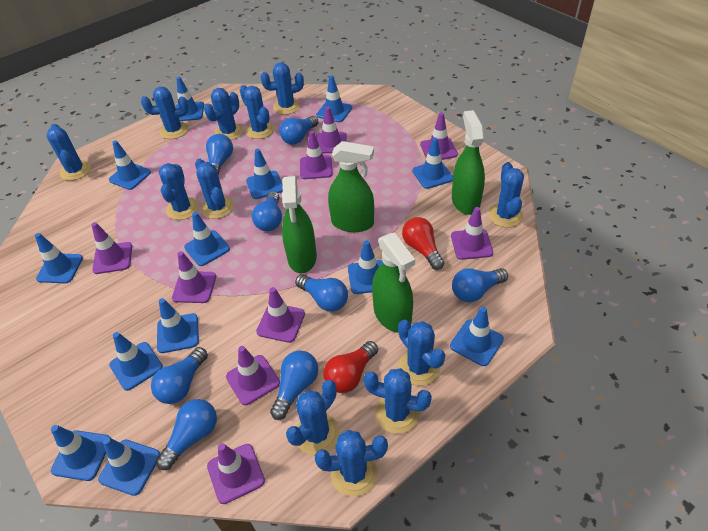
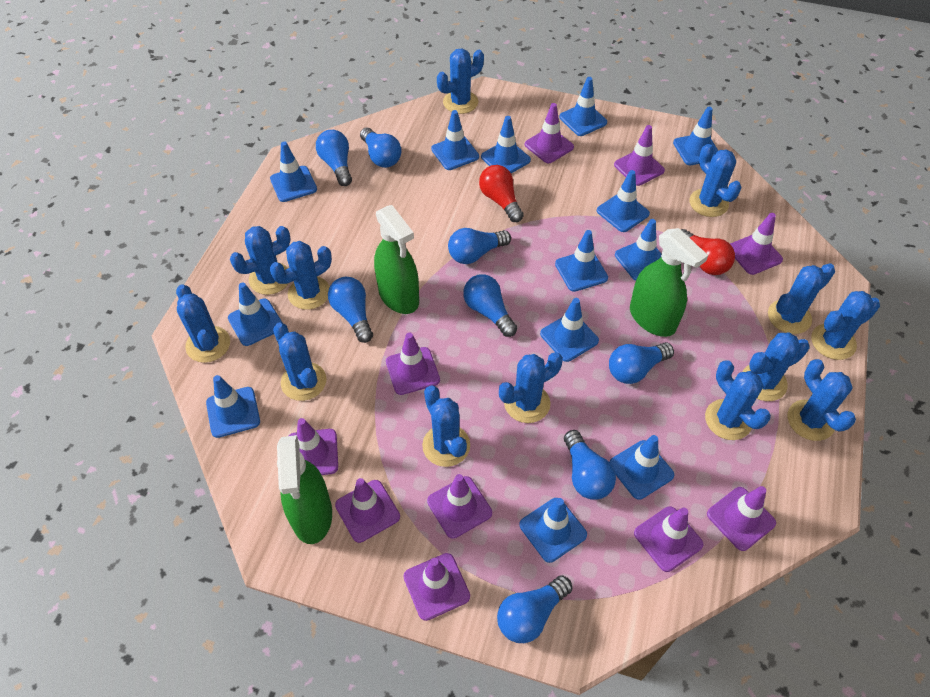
blue cactus: 12 -> 13
green spray bottle: 4 -> 3
purple traffic cone: 9 -> 10

